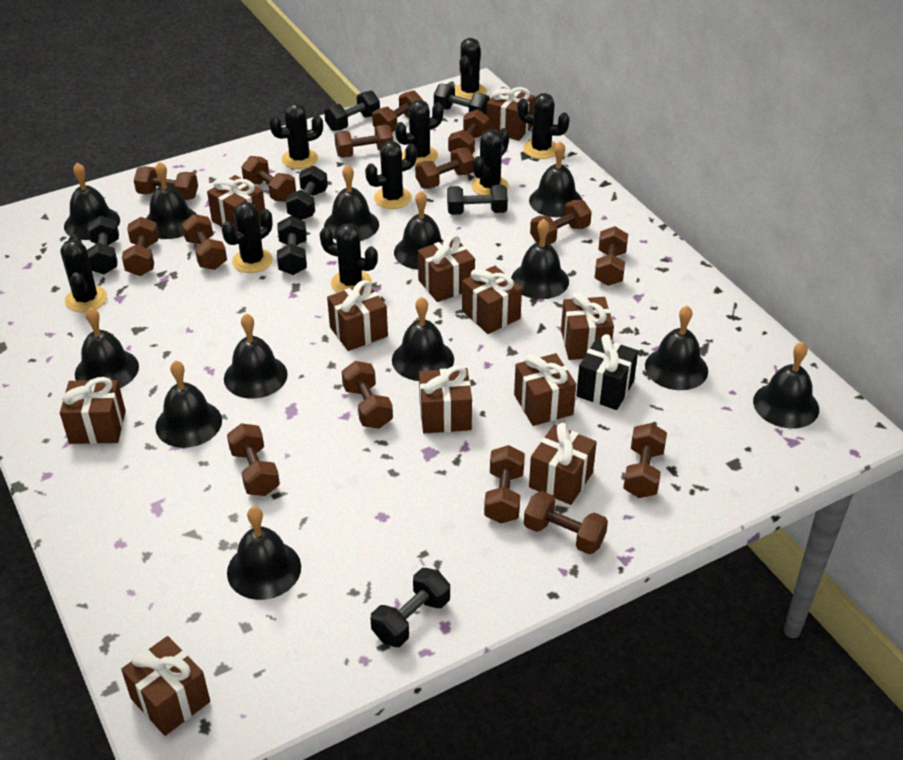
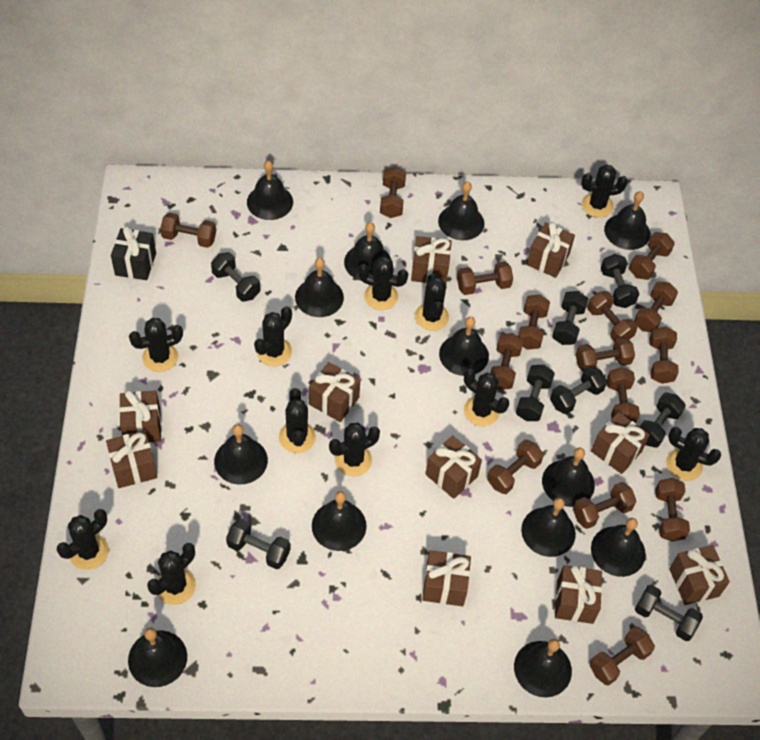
black cactus: 9 -> 11
black dumbbell: 7 -> 8
brown gift: 11 -> 10

